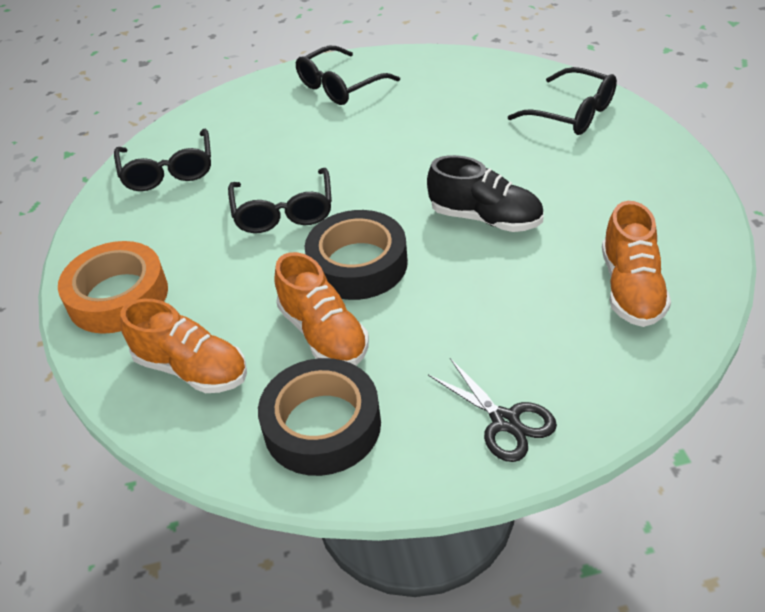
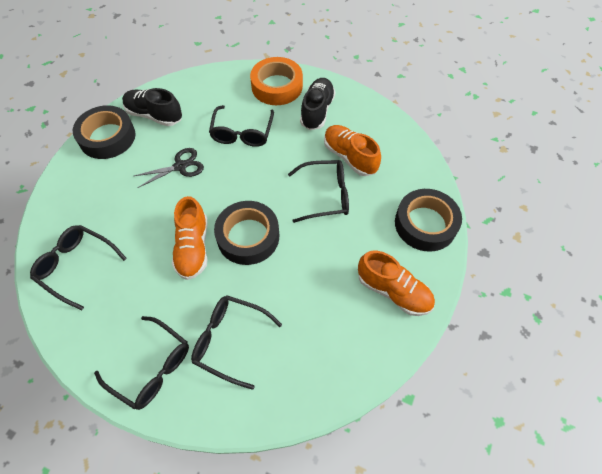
black glasses: 4 -> 5
black shoe: 1 -> 2
black tape: 2 -> 3

